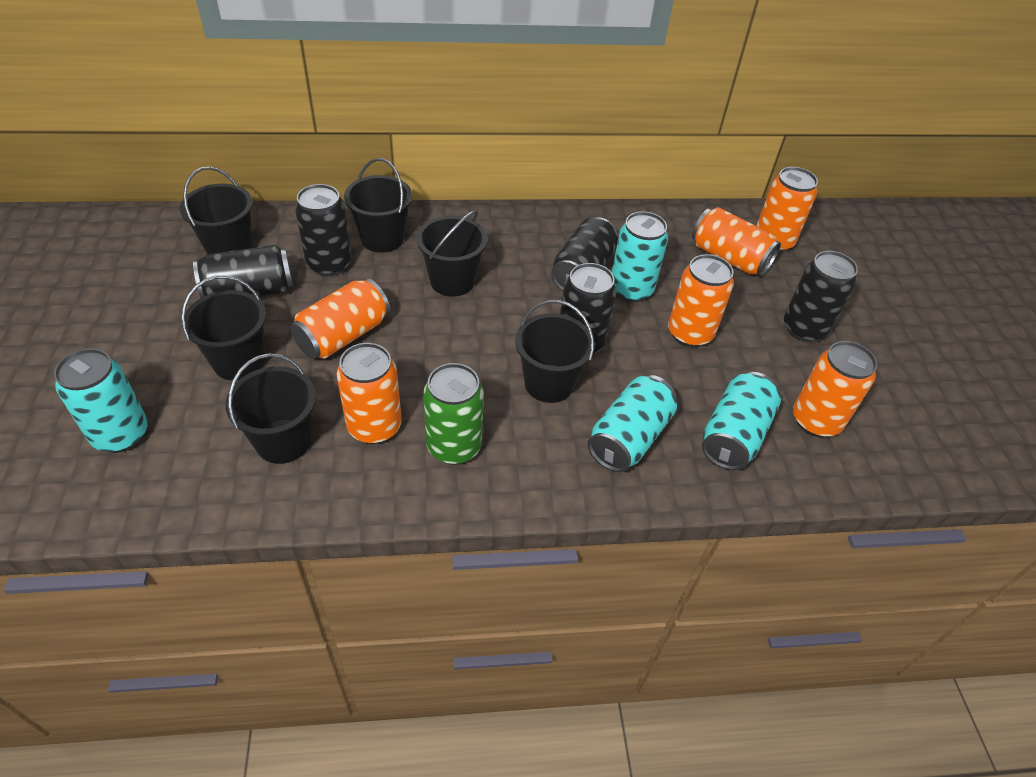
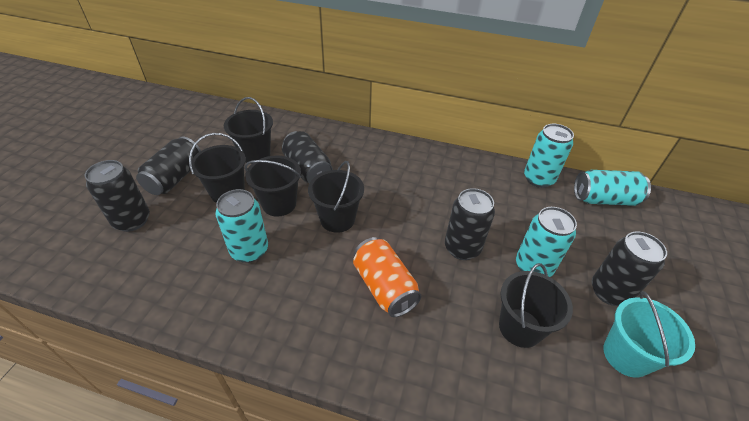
black bucket: 6 -> 5
green can: 1 -> 0
orange can: 6 -> 1
turquoise bucket: 0 -> 1

